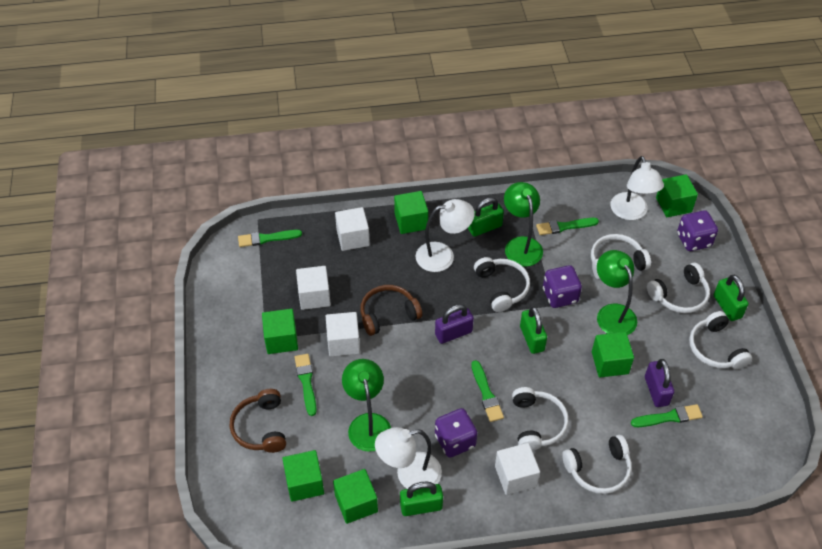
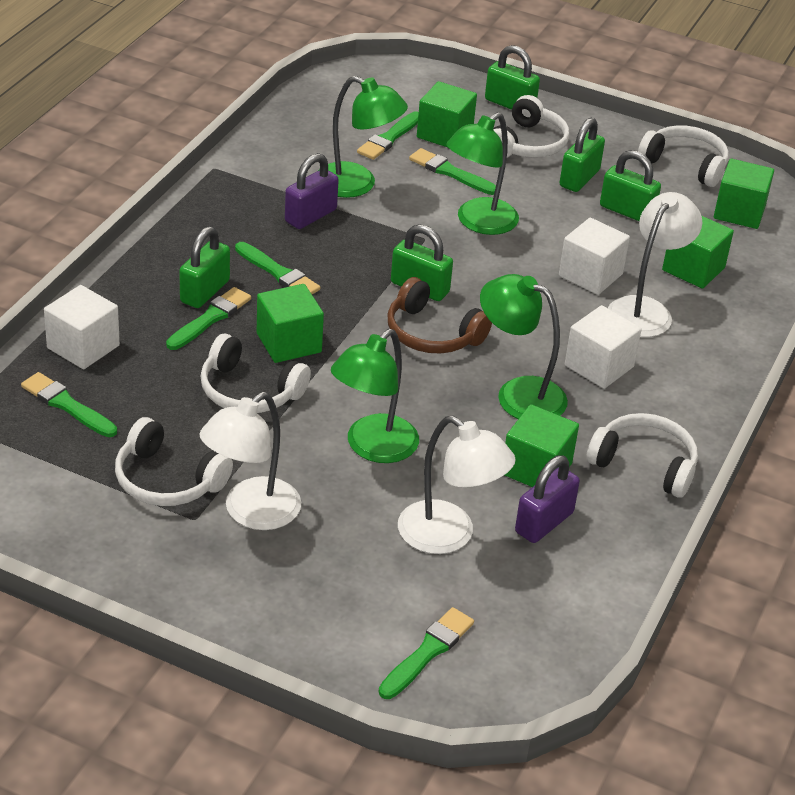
brown headphones: 2 -> 1
green brush: 5 -> 6
green cube: 6 -> 5
green lamp: 3 -> 4
green padlock: 4 -> 5
purple dice: 3 -> 0
white cube: 4 -> 3
white headphones: 6 -> 5

